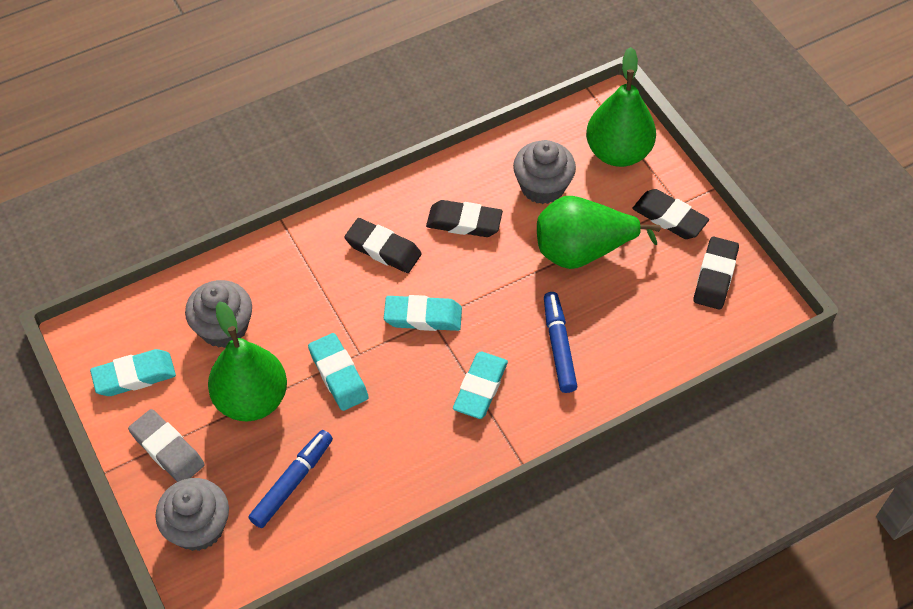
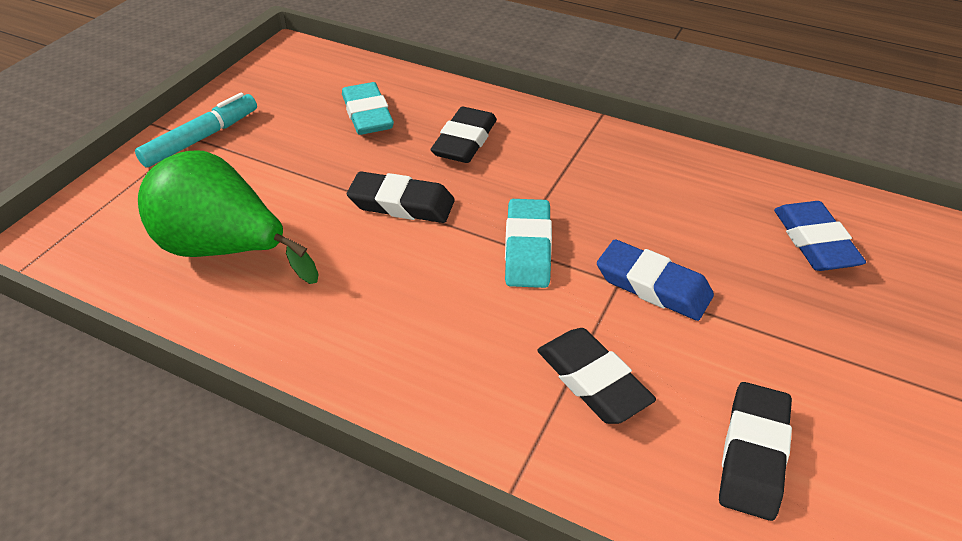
blue eraser: 0 -> 2
blue marker: 2 -> 0
green pear: 3 -> 1
grey cupcake: 3 -> 0
grey eraser: 1 -> 0
turquoise eraser: 4 -> 2
turquoise marker: 0 -> 1

